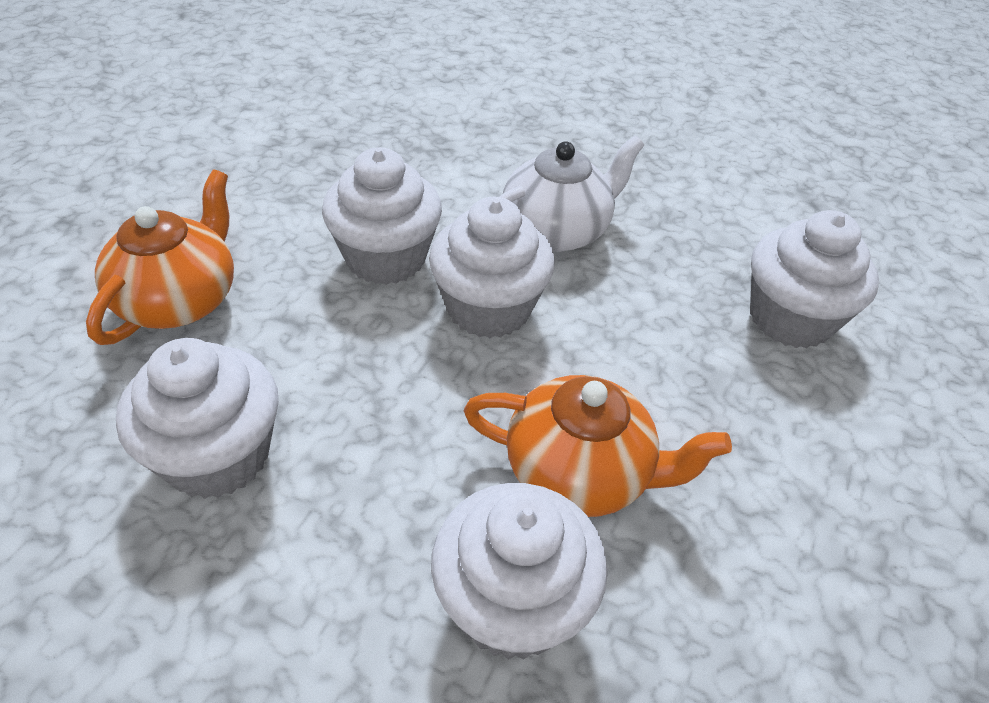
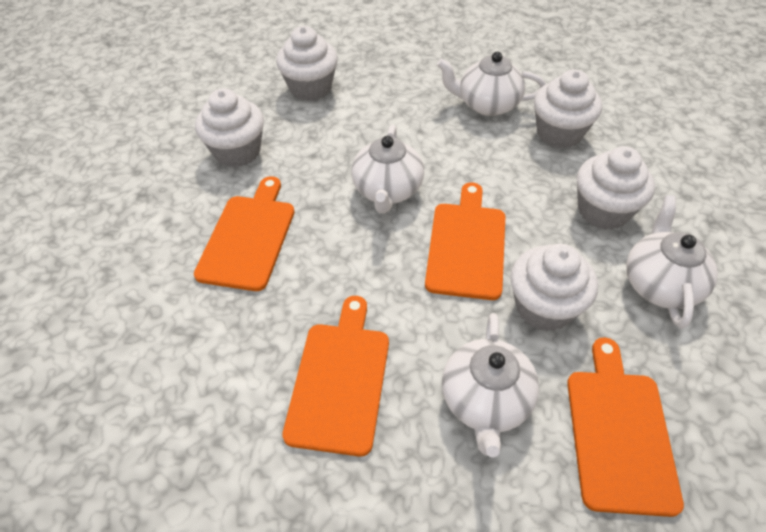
orange cutting board: 0 -> 4
orange teapot: 2 -> 0
white teapot: 1 -> 4

